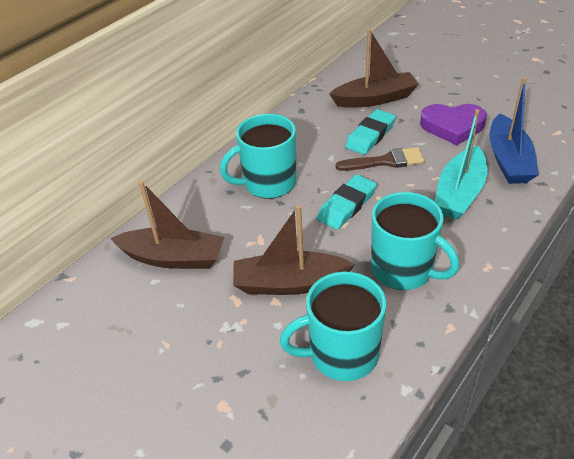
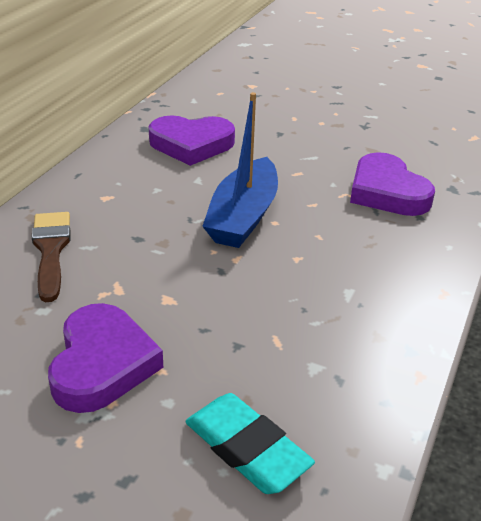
brown boat: 3 -> 0
purple heart: 1 -> 3
turquoise boat: 1 -> 0
turquoise eraser: 2 -> 1
turquoise mug: 3 -> 0

